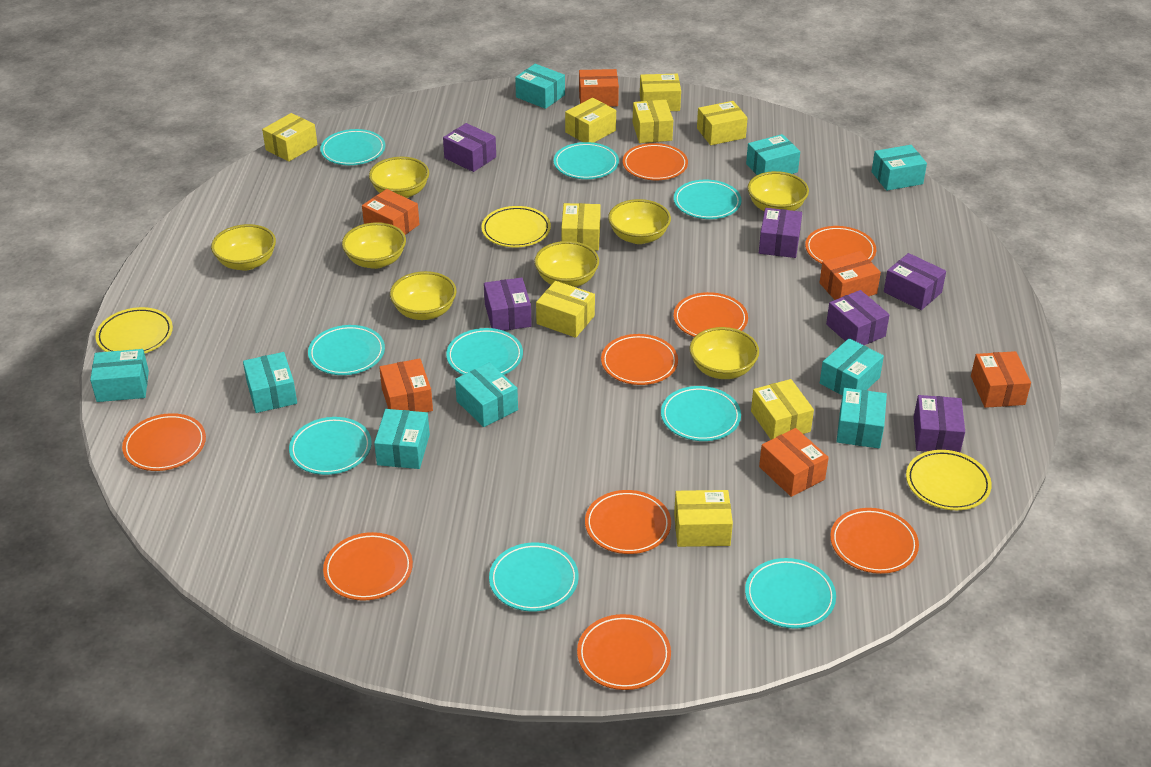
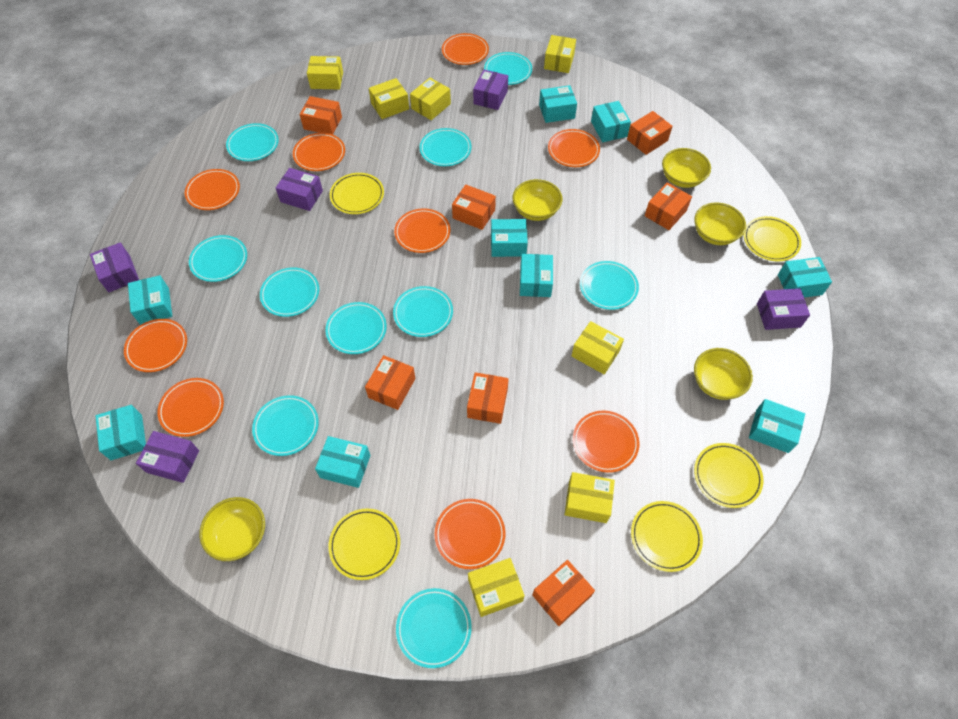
orange box: 6 -> 7
purple box: 6 -> 5
turquoise plate: 9 -> 10
yellow bowl: 8 -> 5
yellow box: 9 -> 7
yellow plate: 3 -> 5

